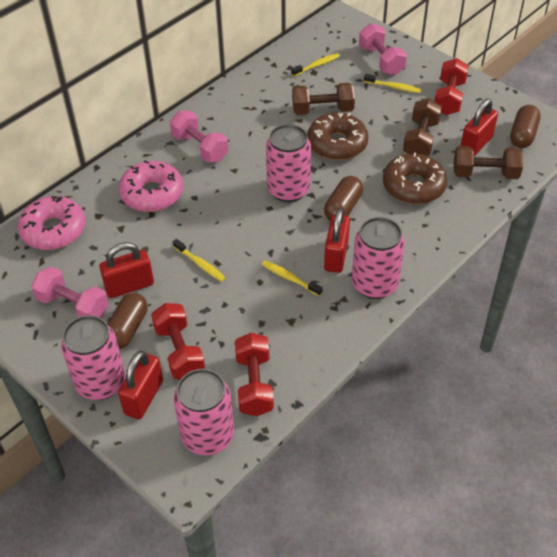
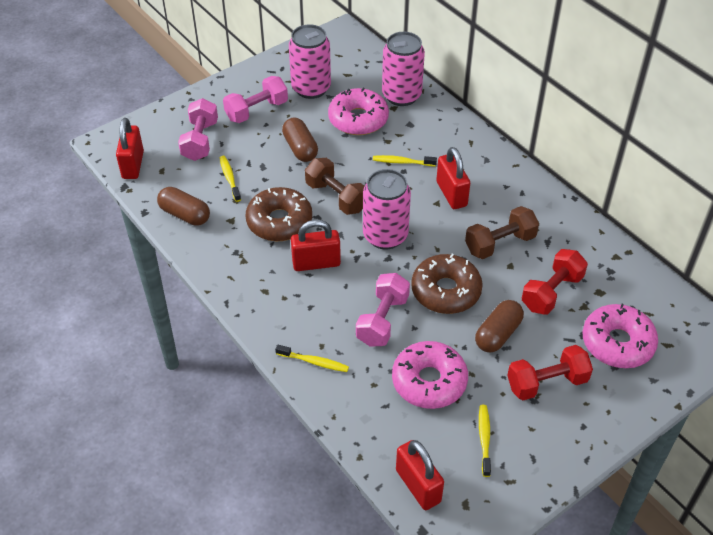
brown dumbbell: 3 -> 2
pink can: 4 -> 3
pink donut: 2 -> 3
red dumbbell: 3 -> 2

